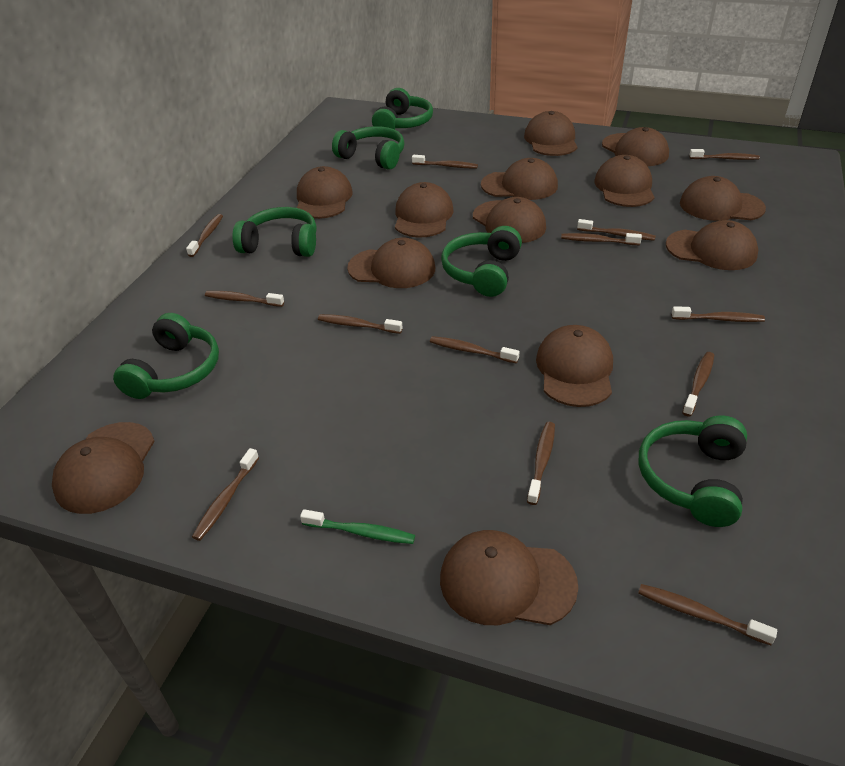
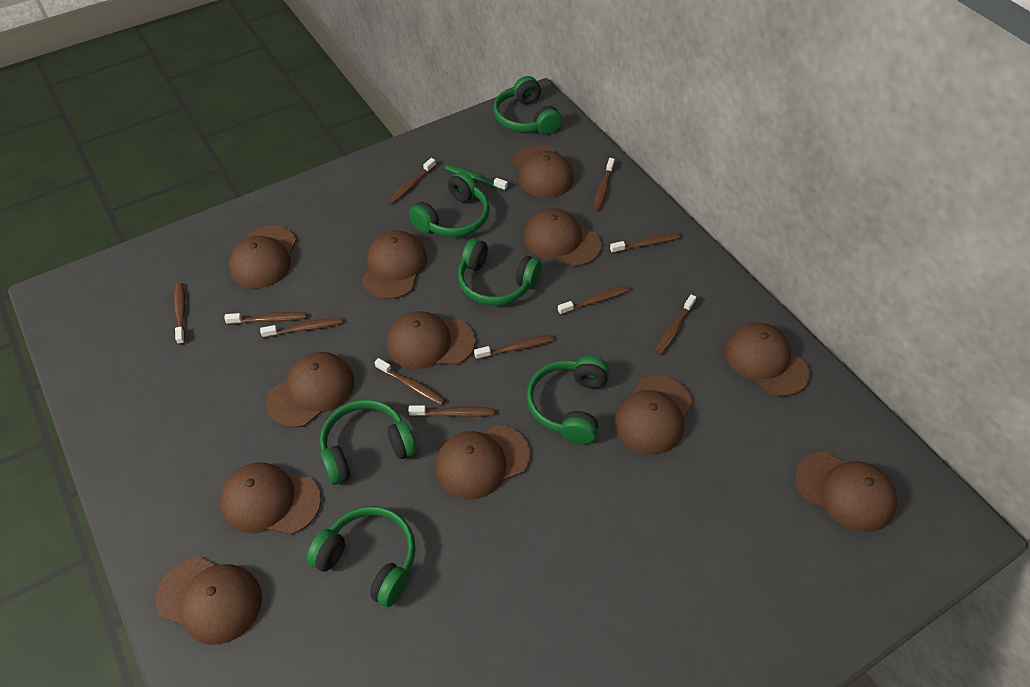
brown cap: 13 -> 12
brown toothbrush: 13 -> 11

